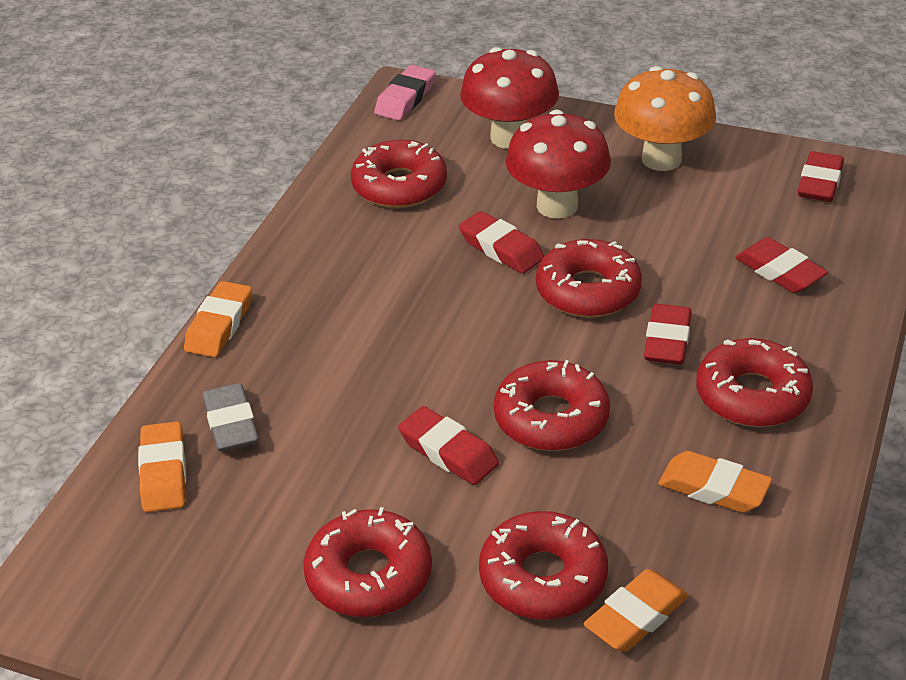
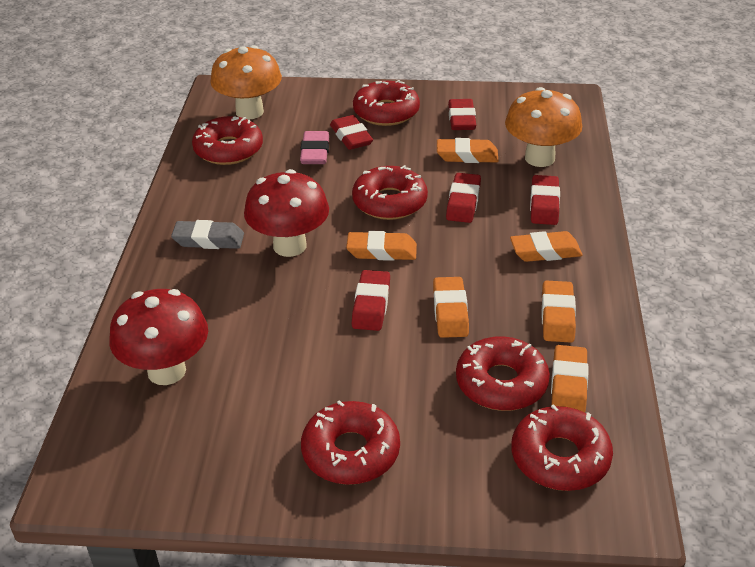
orange eraser: 4 -> 6
orange mushroom: 1 -> 2

